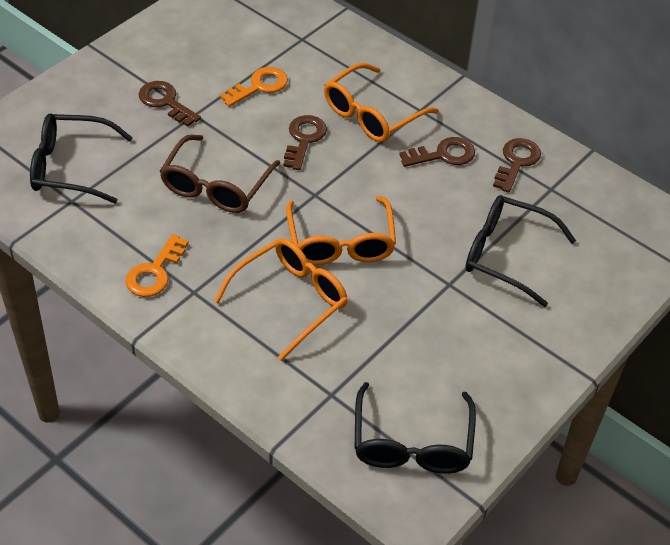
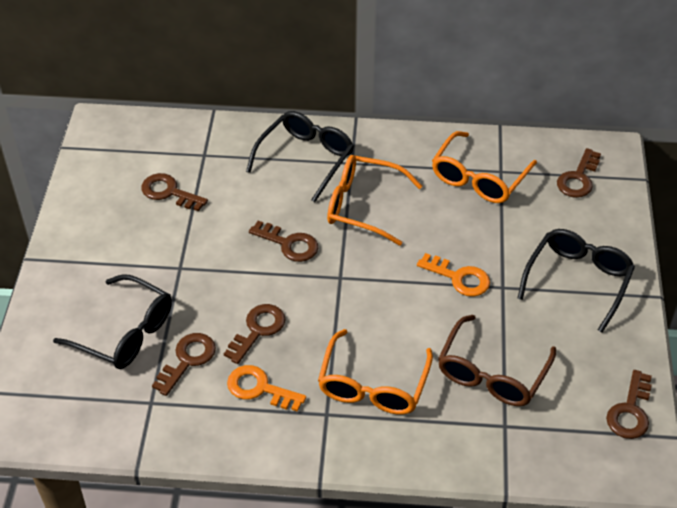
brown key: 4 -> 6

